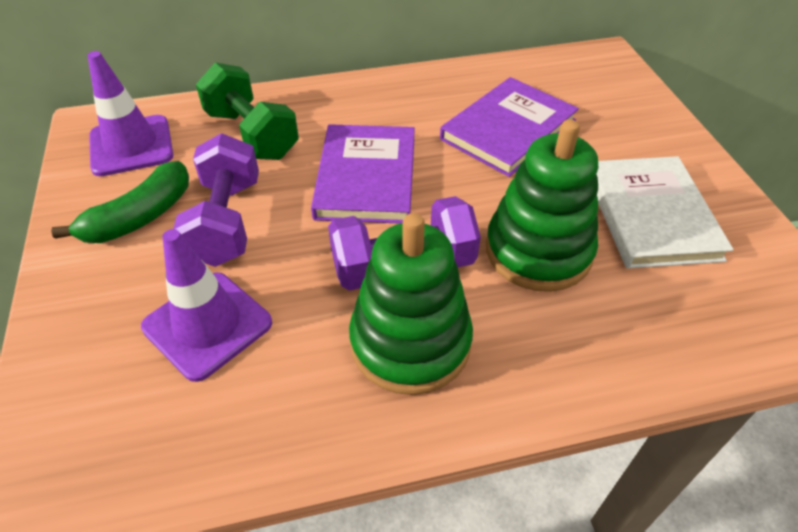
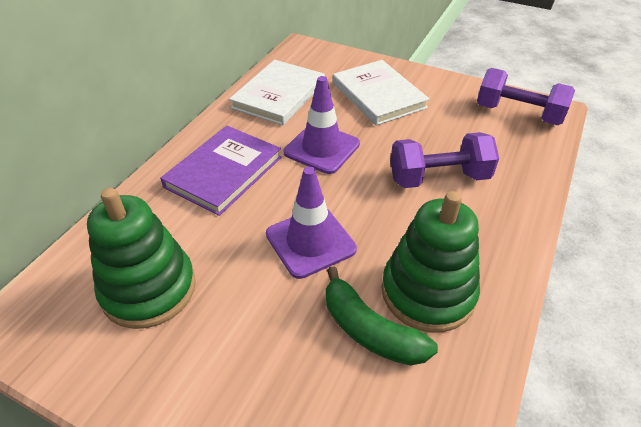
green dumbbell: 1 -> 0
purple book: 2 -> 1
white book: 1 -> 2

